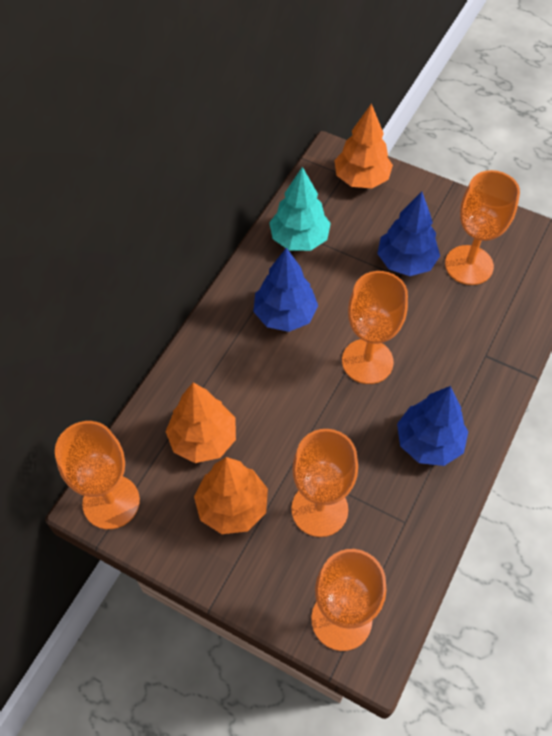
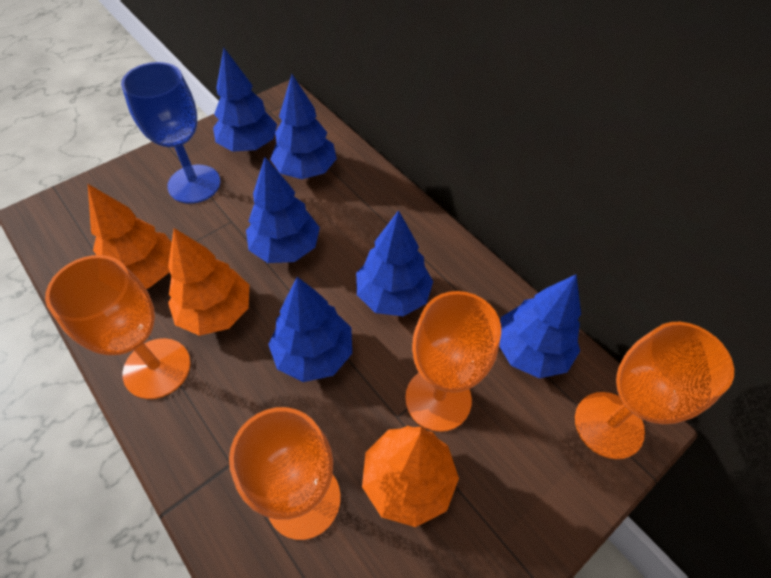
blue goblet: 0 -> 1
blue tree: 3 -> 6
orange goblet: 5 -> 4
turquoise tree: 1 -> 0

